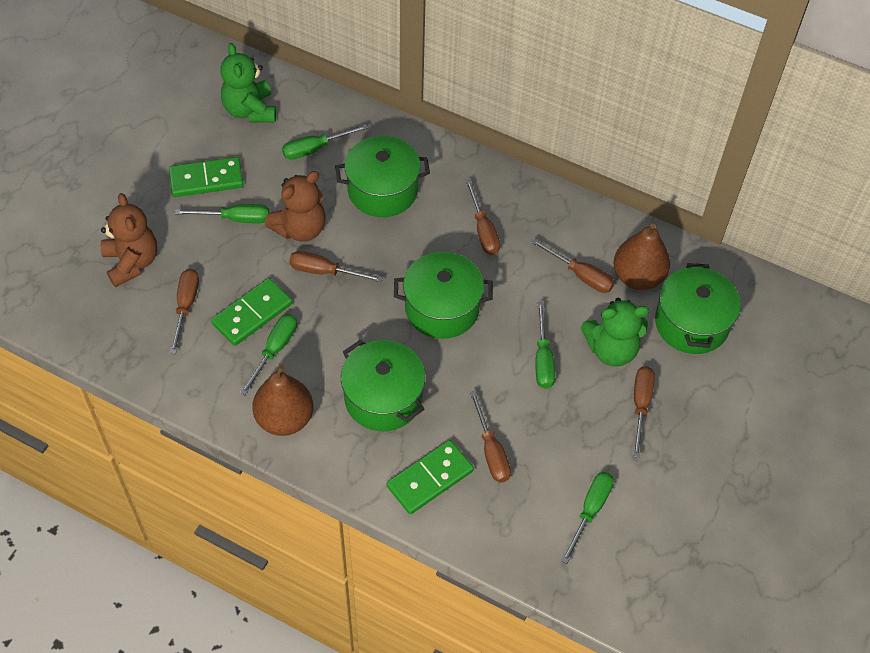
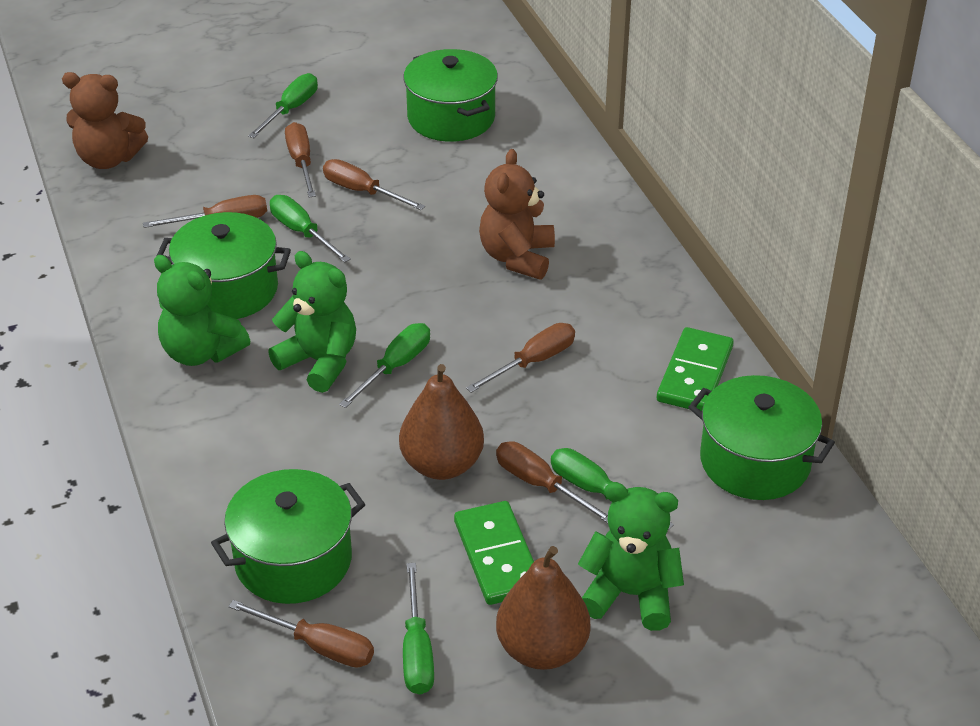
green domino: 3 -> 2
green teddy bear: 2 -> 3

